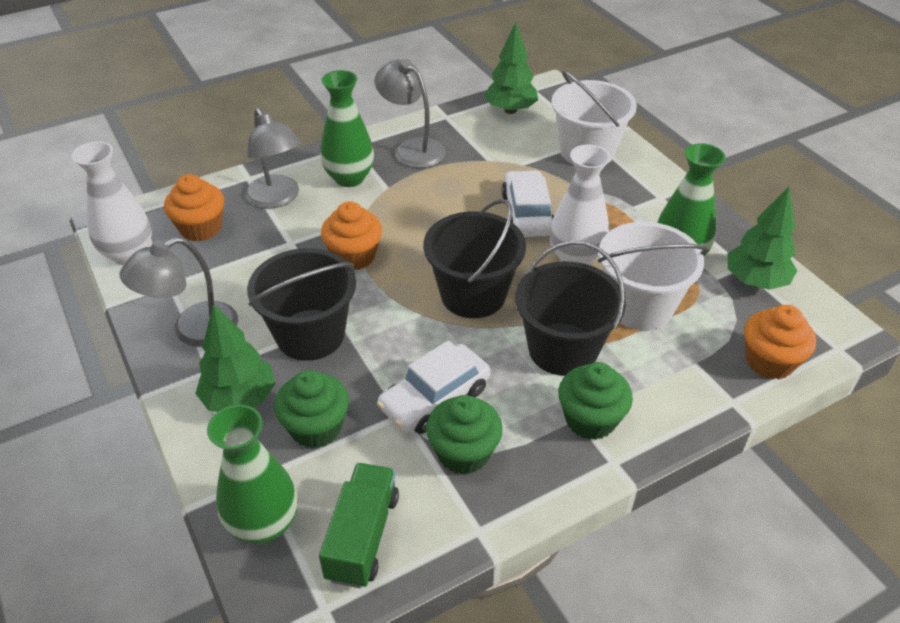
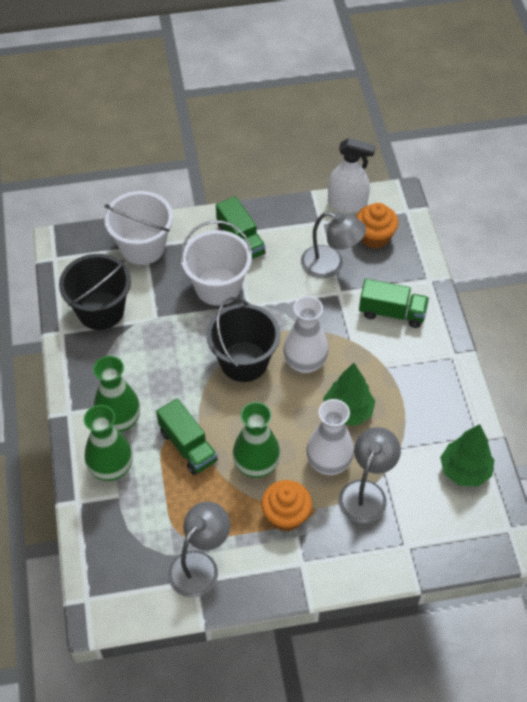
black bucket: 3 -> 2
green cupcake: 3 -> 0
green tree: 3 -> 2
green truck: 1 -> 3
orange cupcake: 3 -> 2
white car: 2 -> 0
white spray bottle: 0 -> 1

